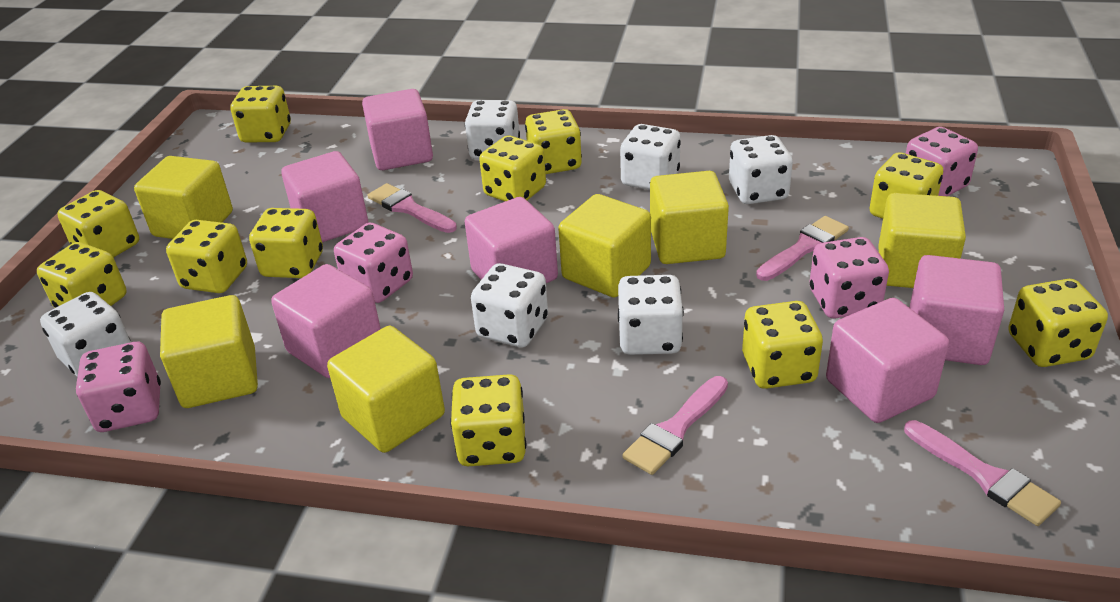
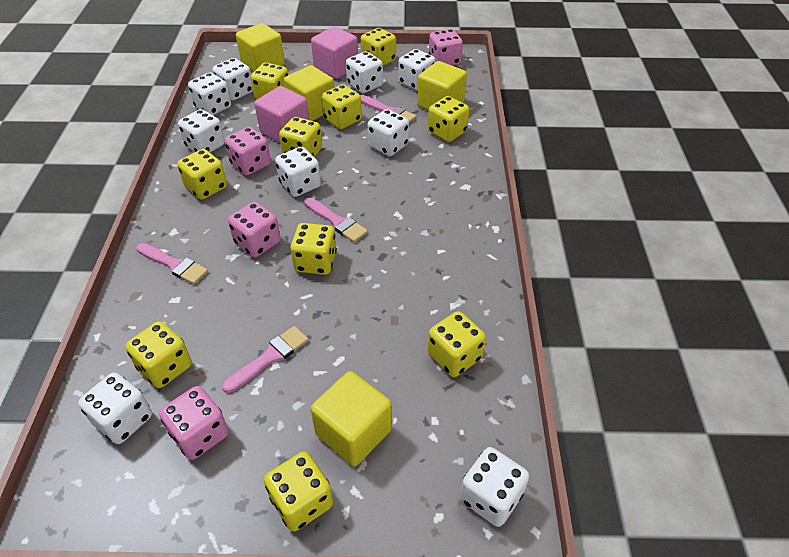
pink cube: 6 -> 2
white dice: 6 -> 9
yellow cube: 6 -> 4
yellow dice: 11 -> 10

